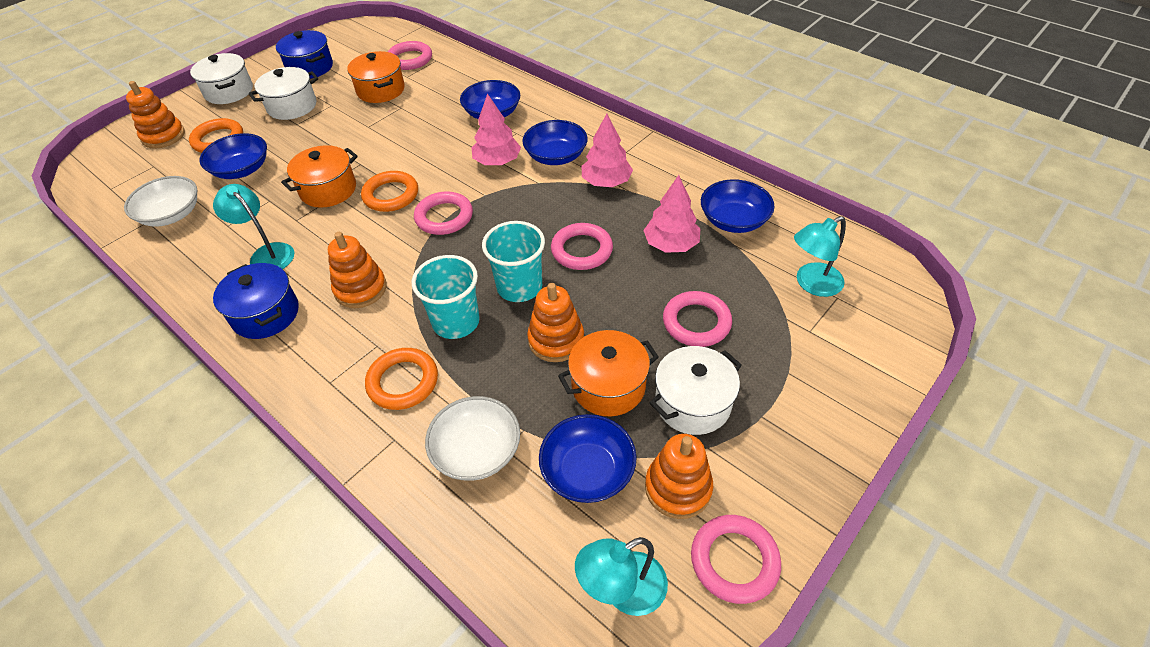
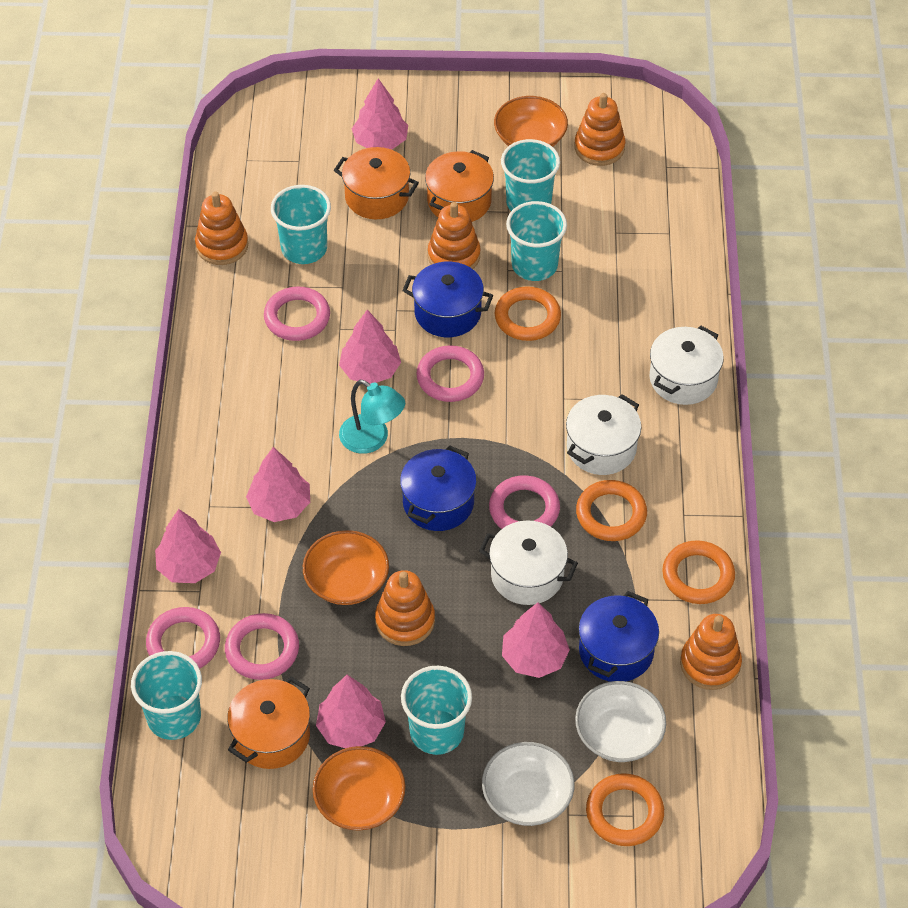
blue bowl: 5 -> 0
blue pot: 2 -> 3
orange bowl: 0 -> 3
orange ring: 3 -> 4
orange stacking toy: 4 -> 5
pink tree: 3 -> 6
turquoise cup: 2 -> 5
turquoise lamp: 3 -> 1

